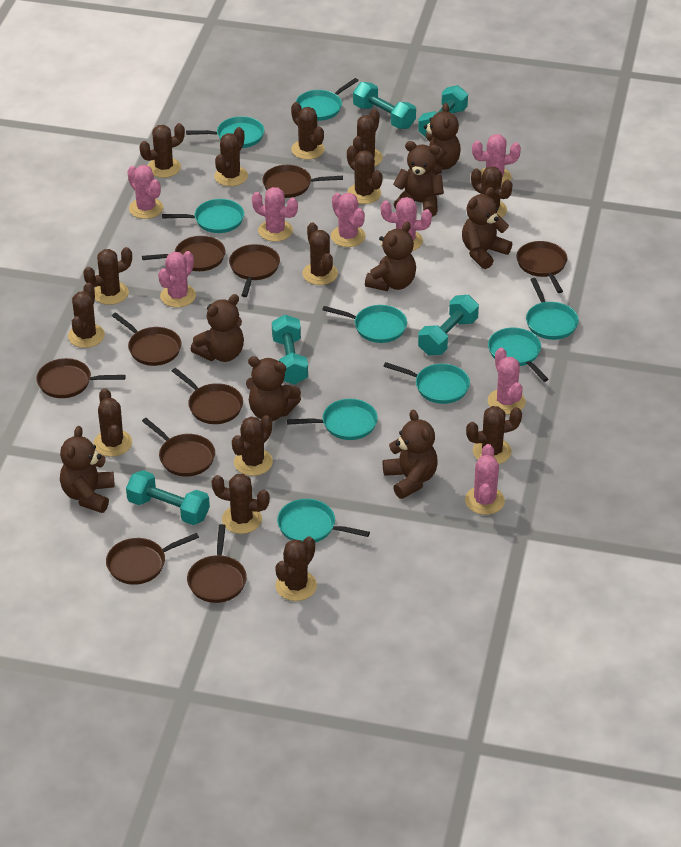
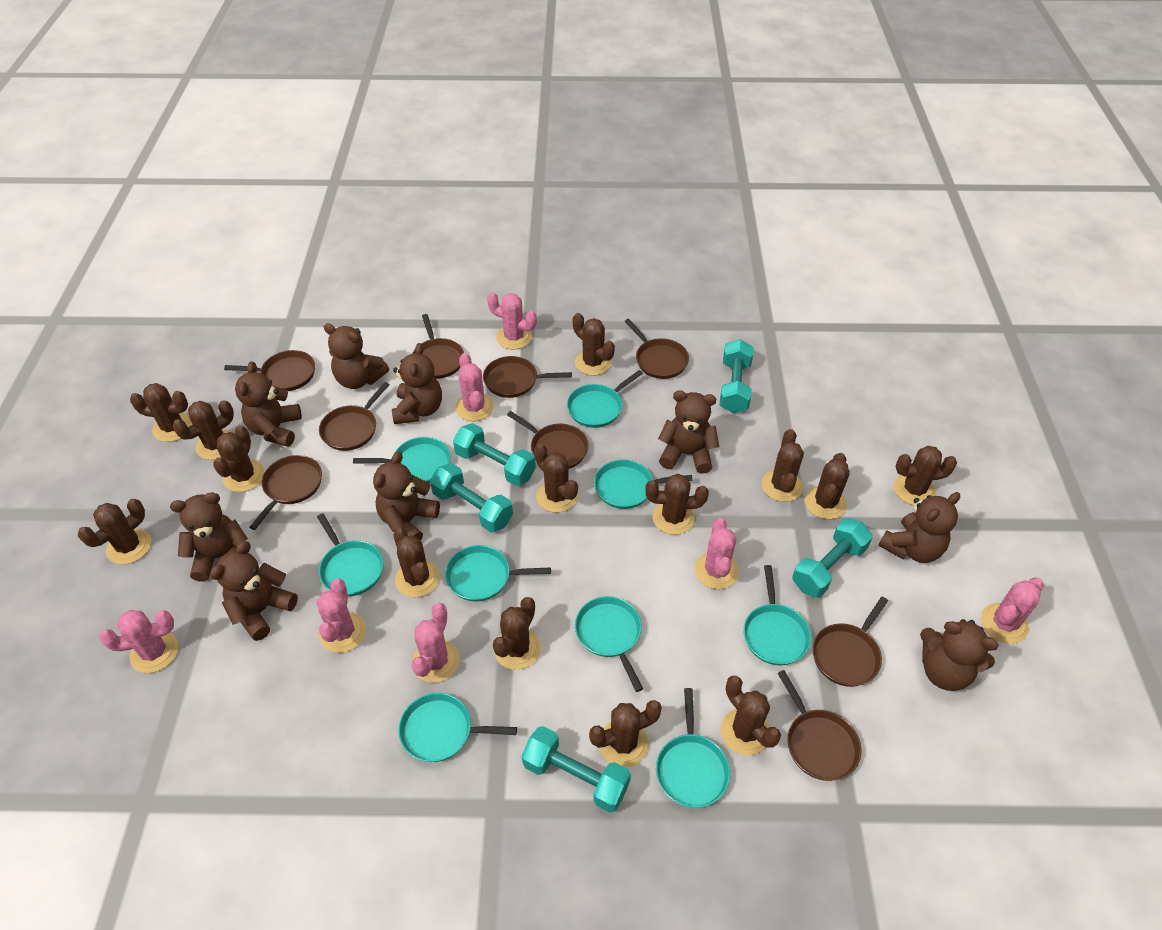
brown pan: 10 -> 9
brown teddy bear: 8 -> 9
pink cactus: 8 -> 7

